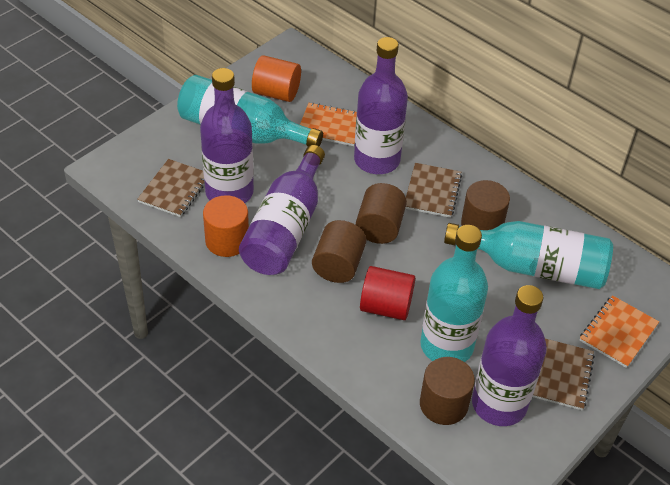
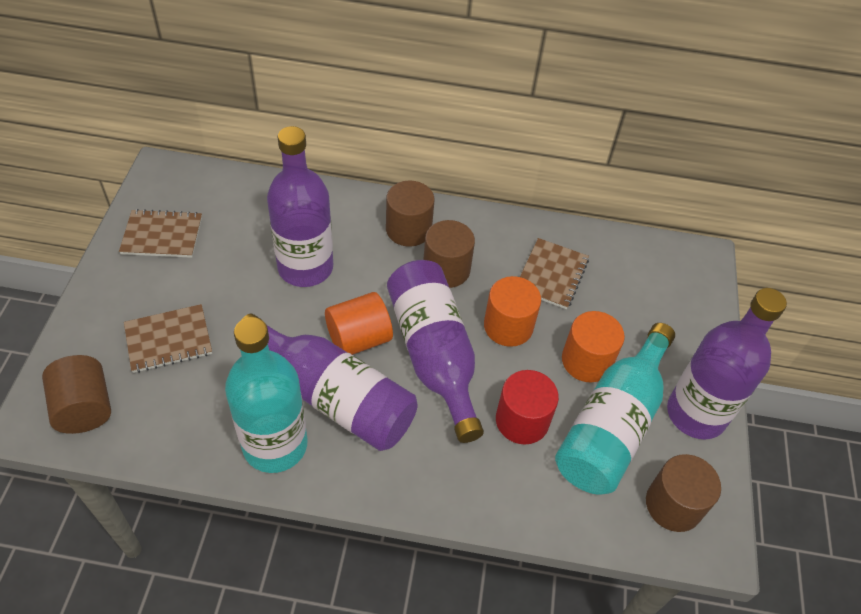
orange cylinder: 2 -> 3
orange notebook: 2 -> 0
turquoise bottle: 3 -> 2

